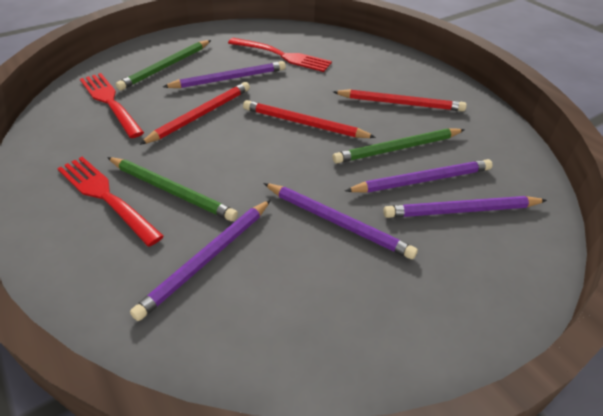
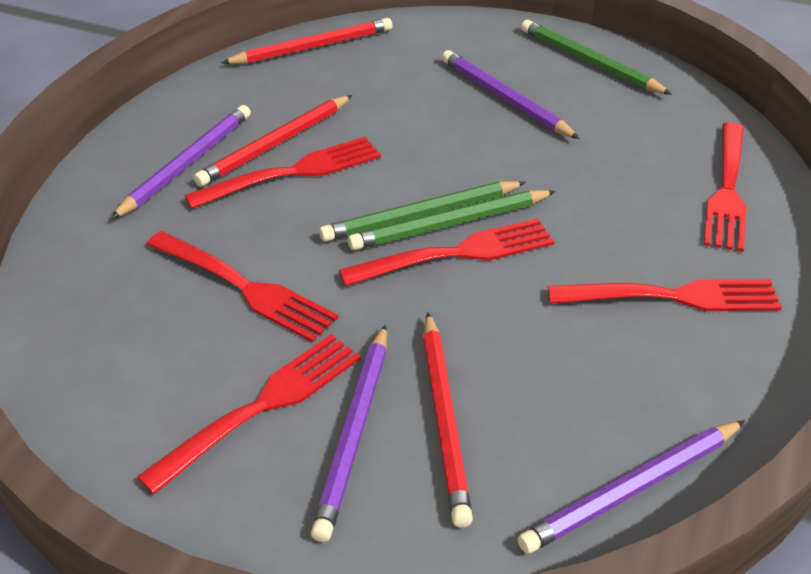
purple pencil: 5 -> 4
red fork: 3 -> 6

